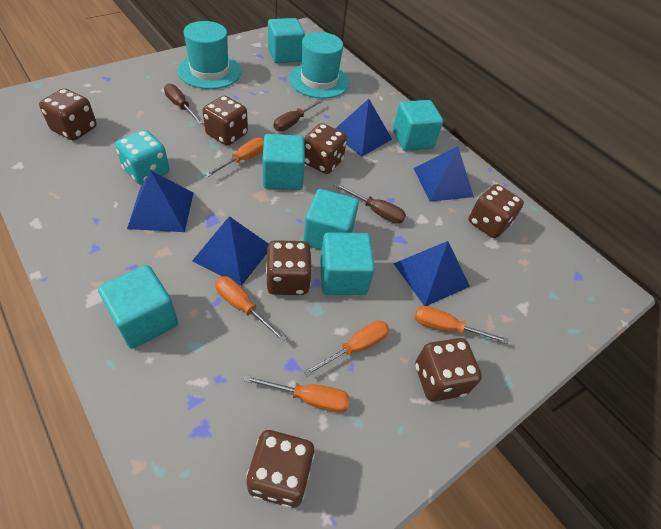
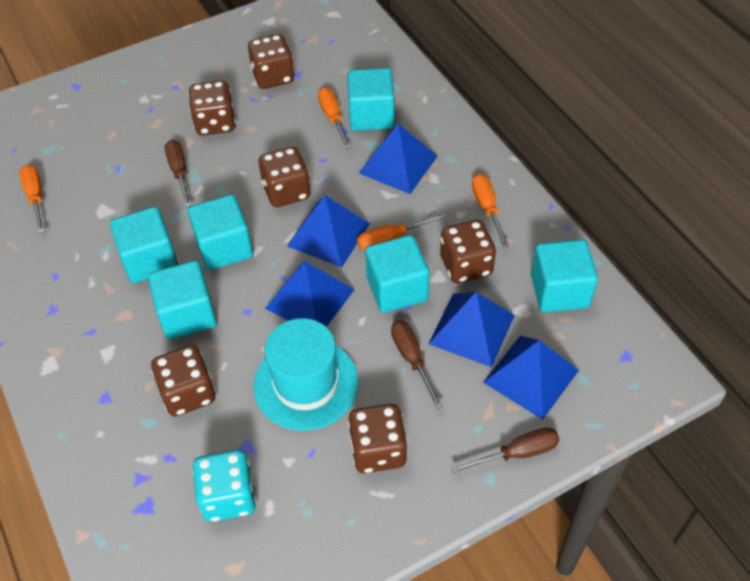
brown dice: 7 -> 6
orange screwdriver: 5 -> 4
turquoise hat: 2 -> 1

